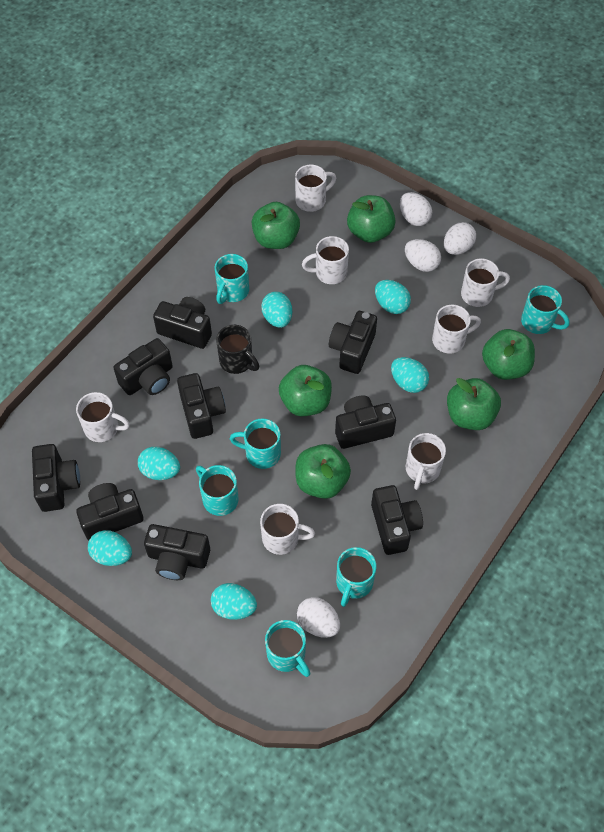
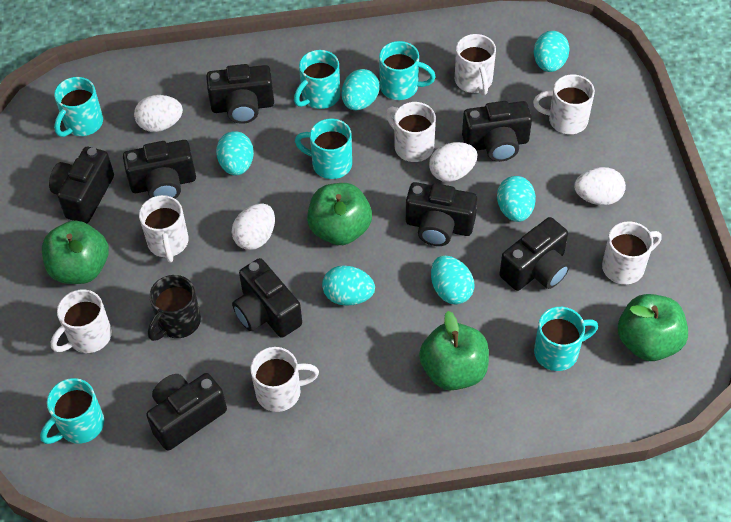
black camera: 9 -> 8
green apple: 6 -> 4

